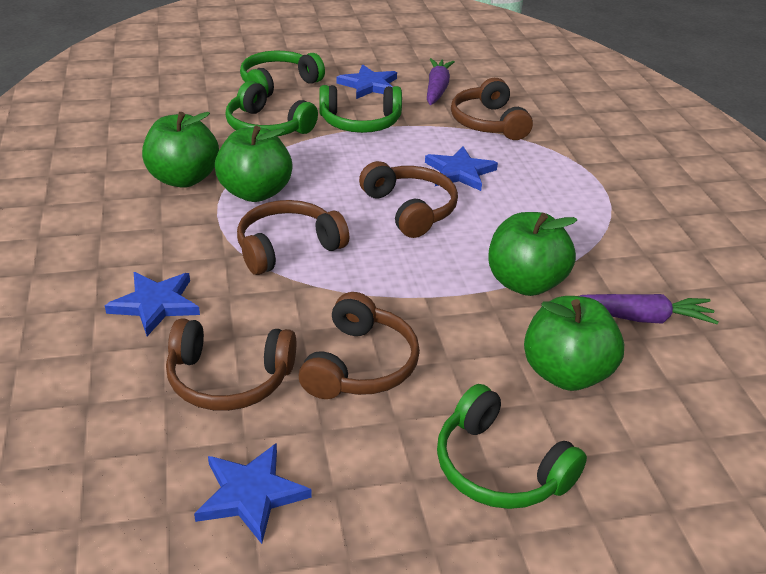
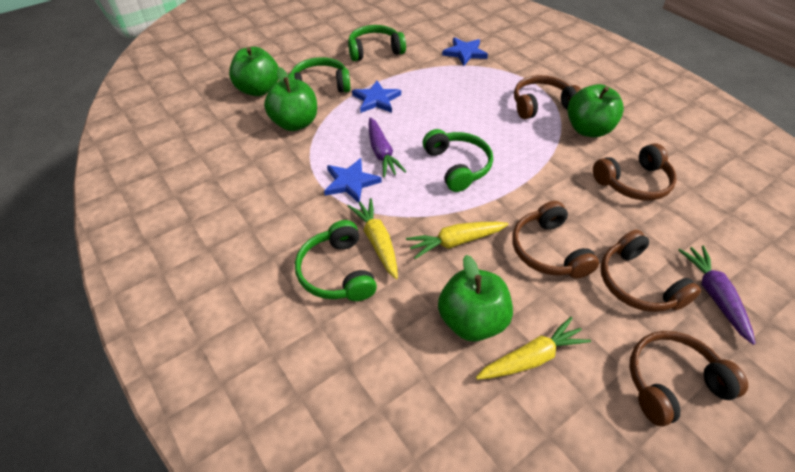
blue star: 4 -> 3
yellow carrot: 0 -> 3

